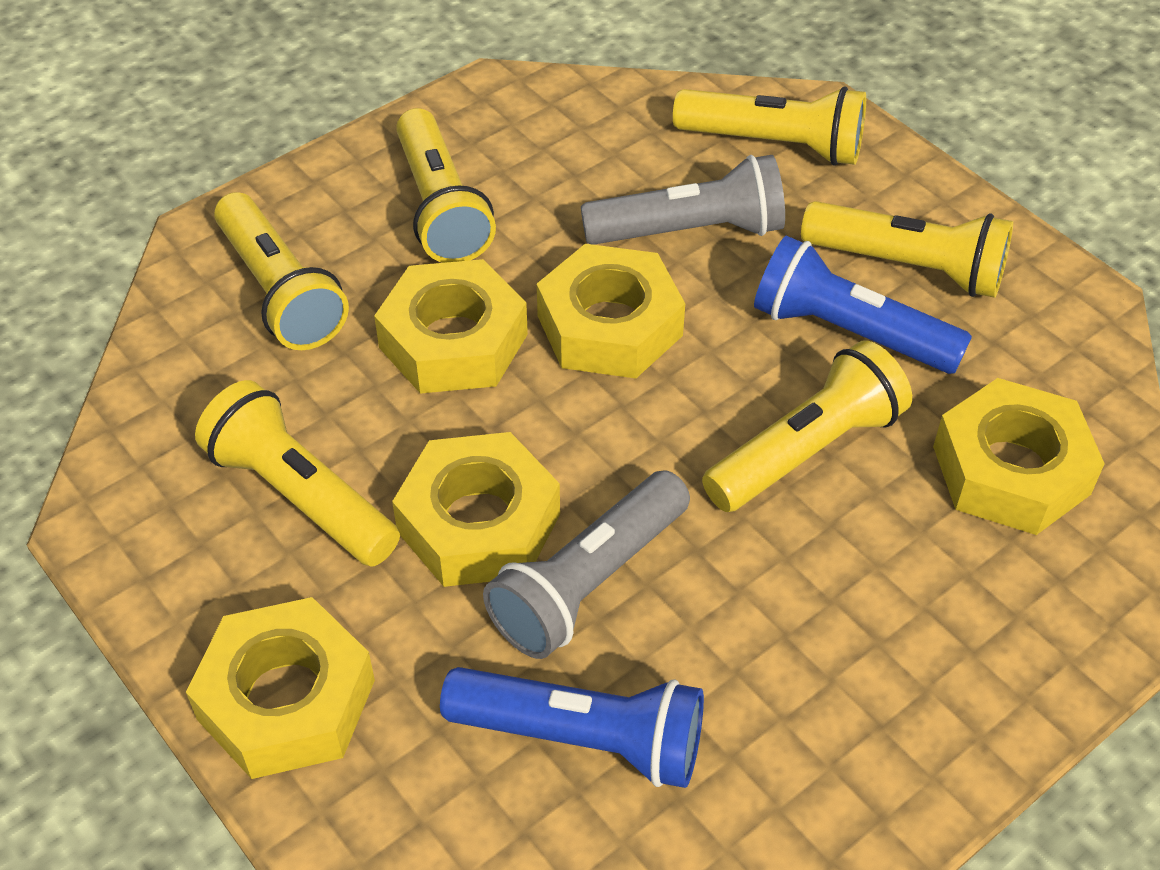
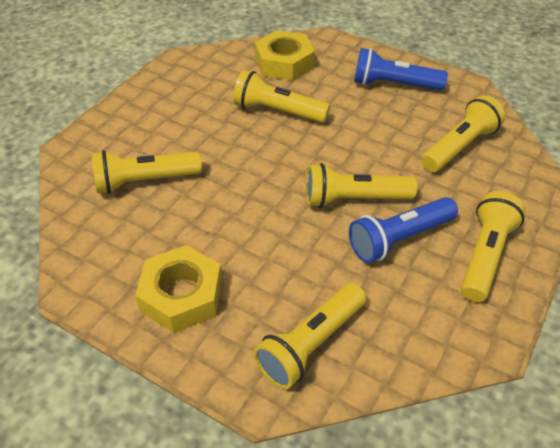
grey flashlight: 2 -> 0
yellow nut: 5 -> 2

